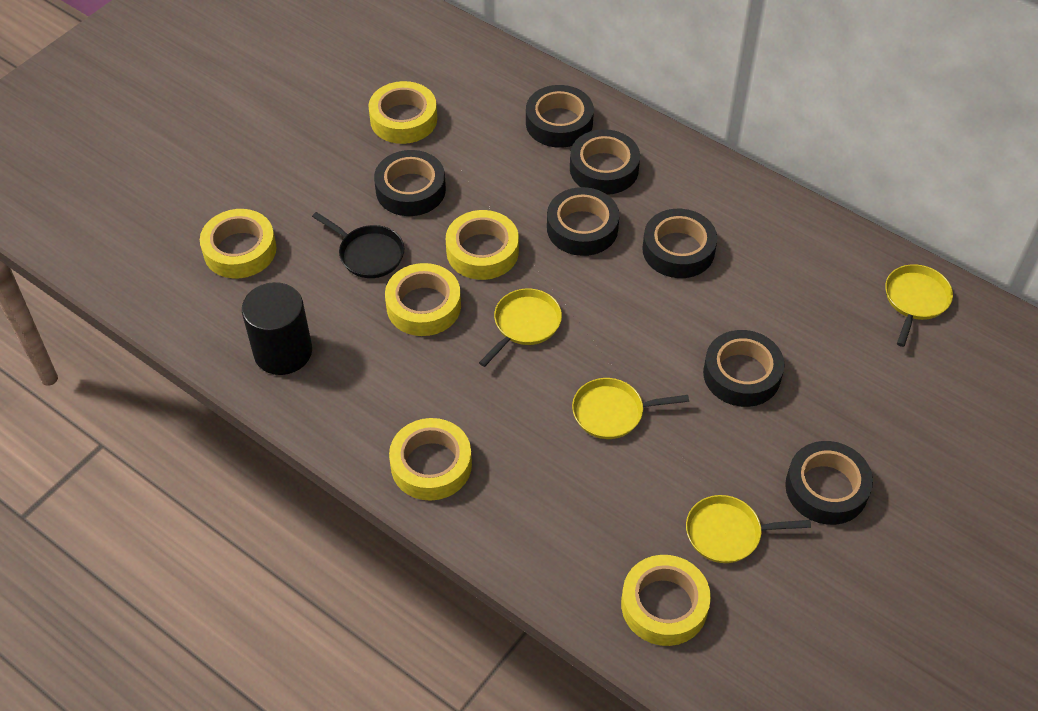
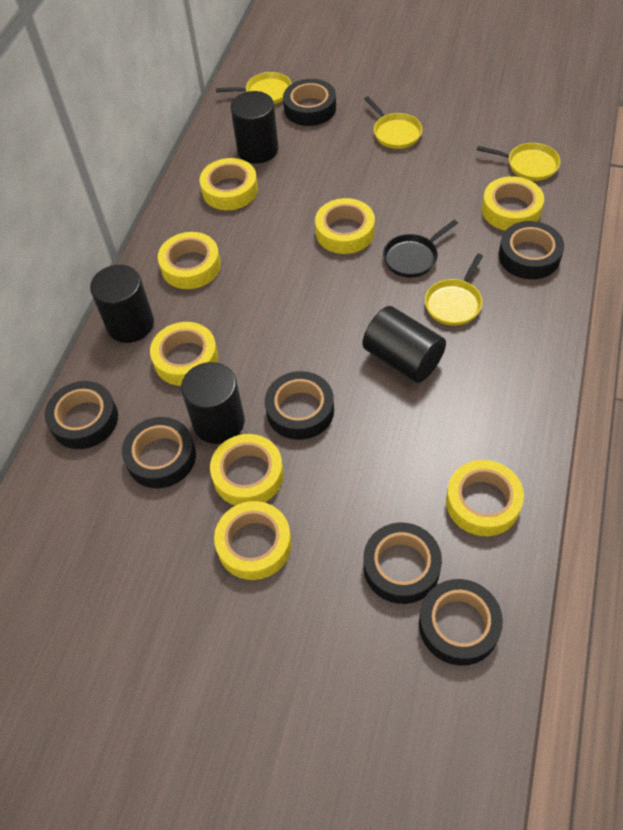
black cylinder: 1 -> 4
yellow tape: 6 -> 8

